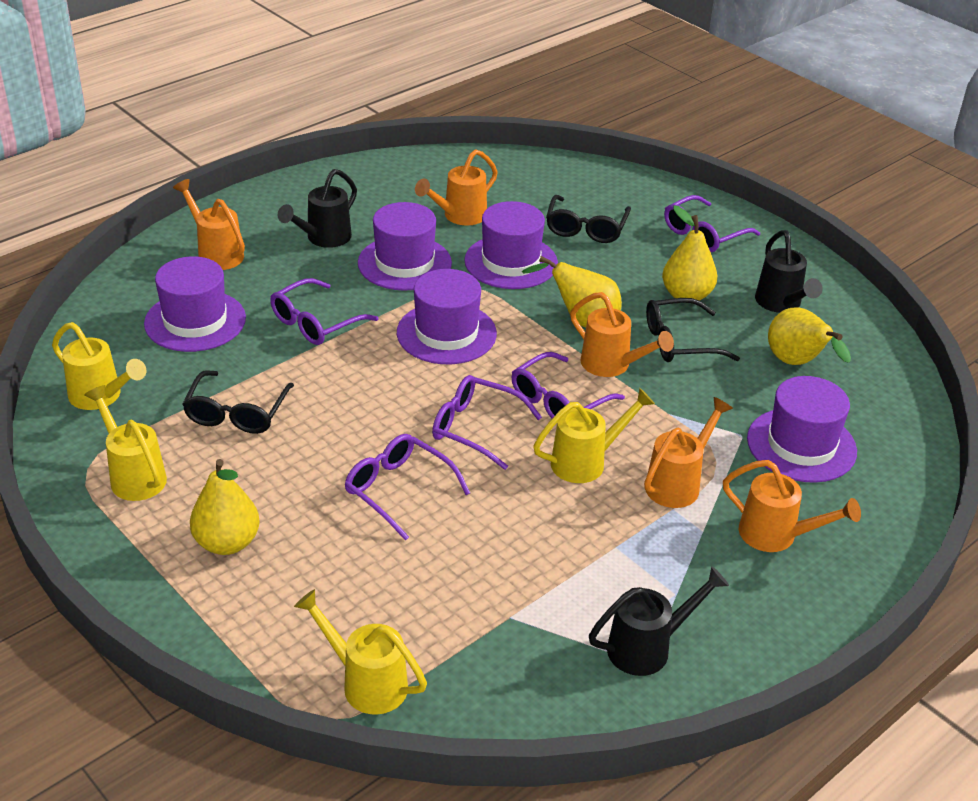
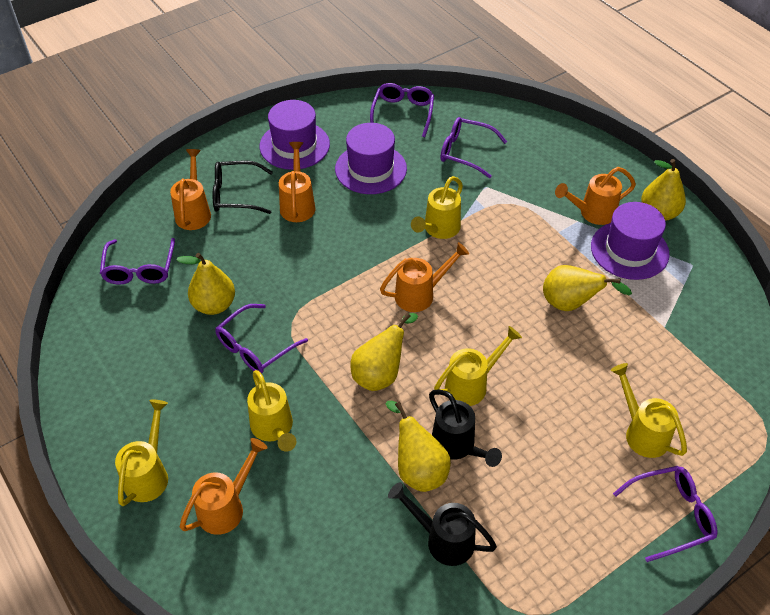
black glasses: 3 -> 1
black watering can: 3 -> 2
purple hat: 5 -> 3
yellow pear: 4 -> 5
yellow watering can: 4 -> 5

